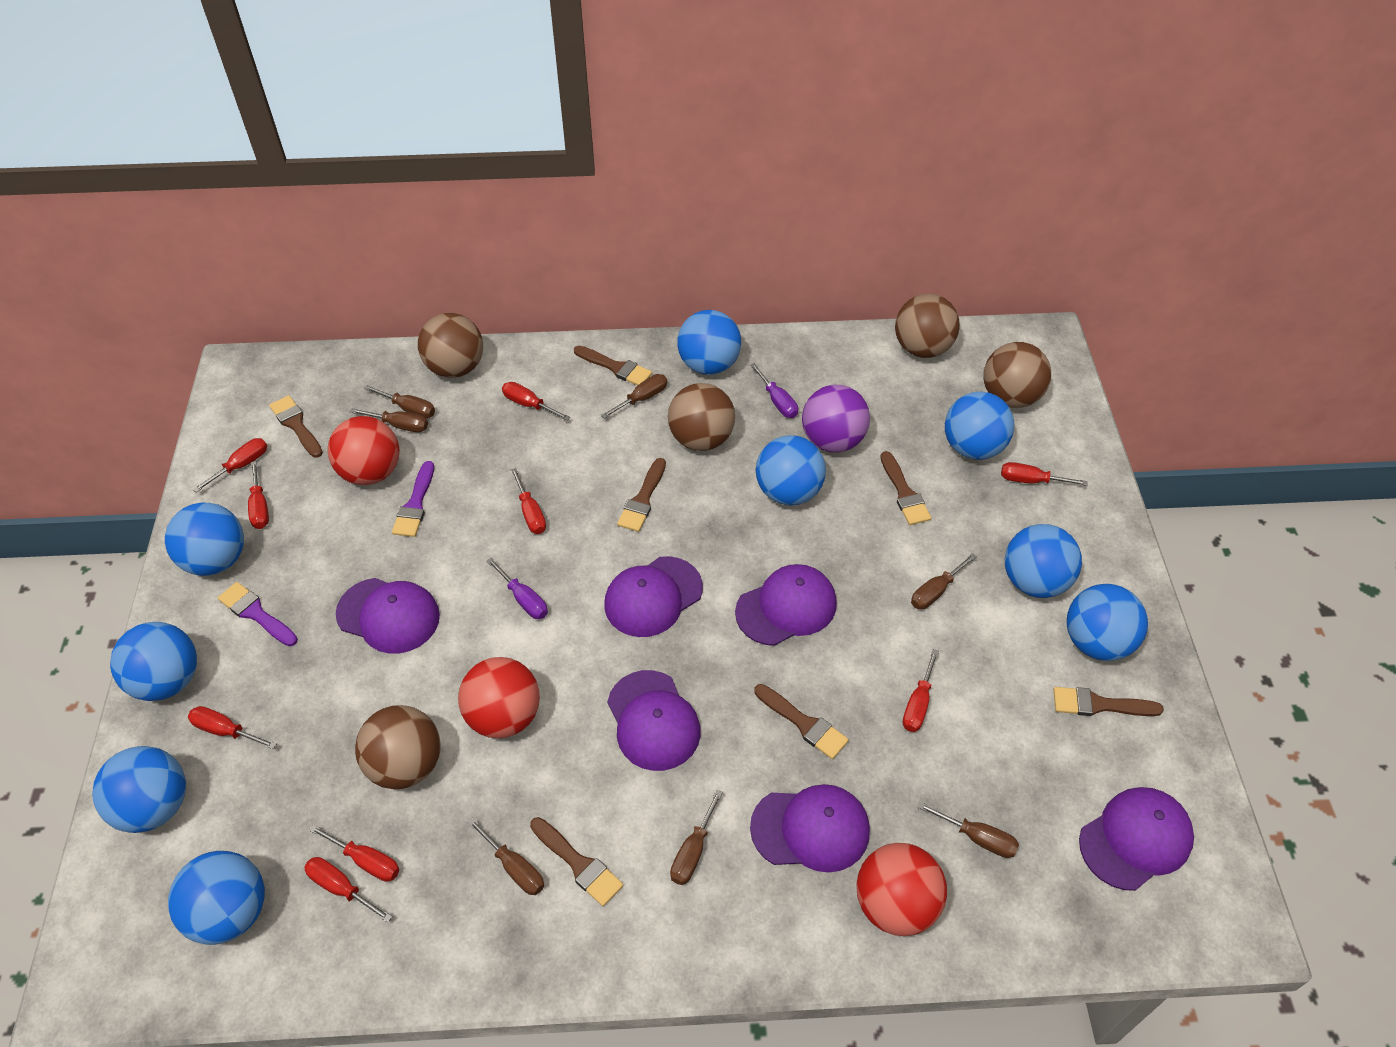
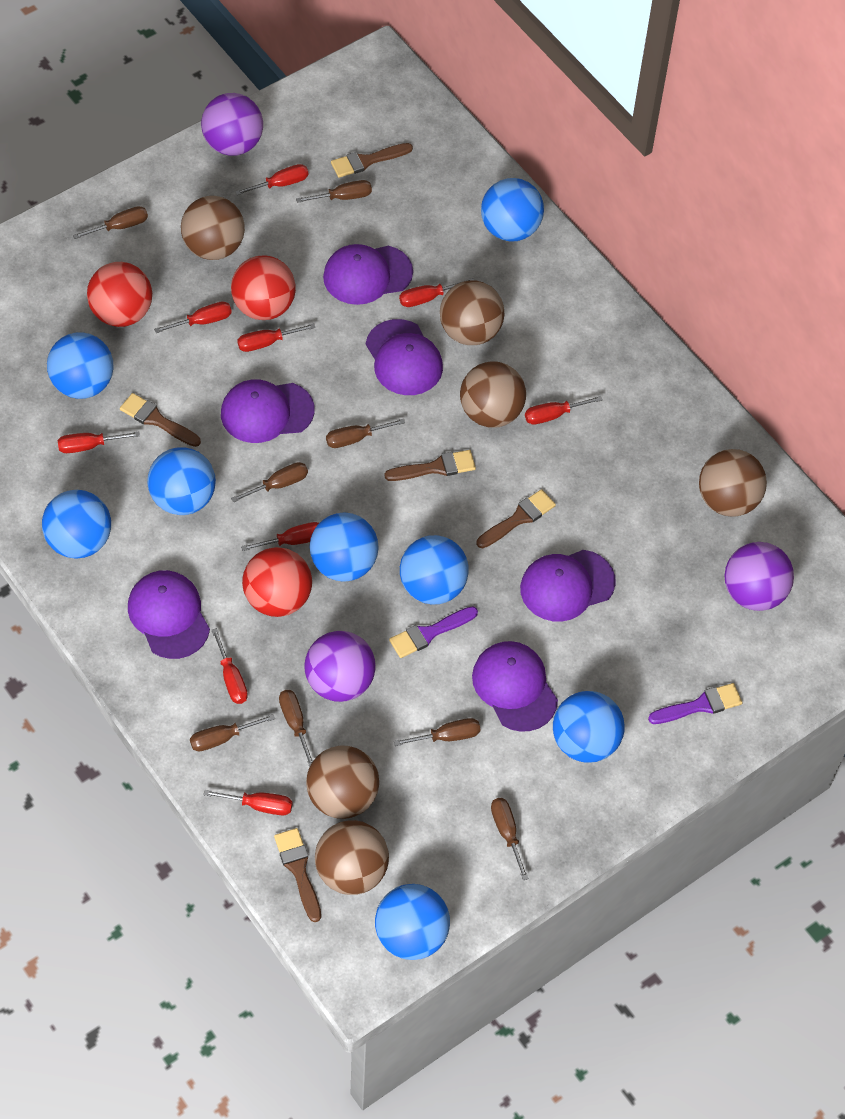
blue ball: 9 -> 8
brown ball: 5 -> 6
brown brush: 7 -> 5
brown screwdriver: 7 -> 8
purple ball: 1 -> 3
purple screwdriver: 2 -> 0

